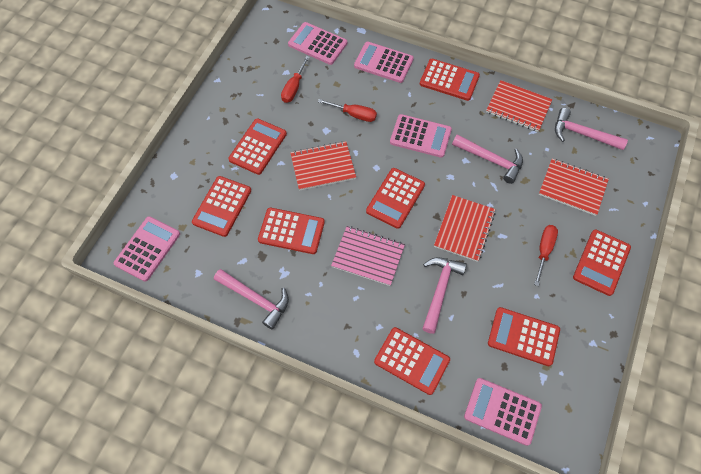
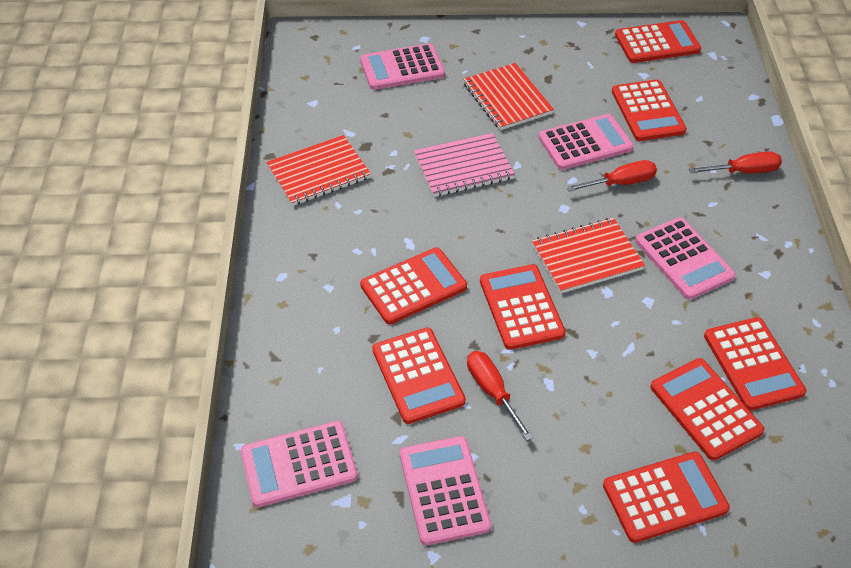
pink hammer: 4 -> 0
red notebook: 4 -> 3

